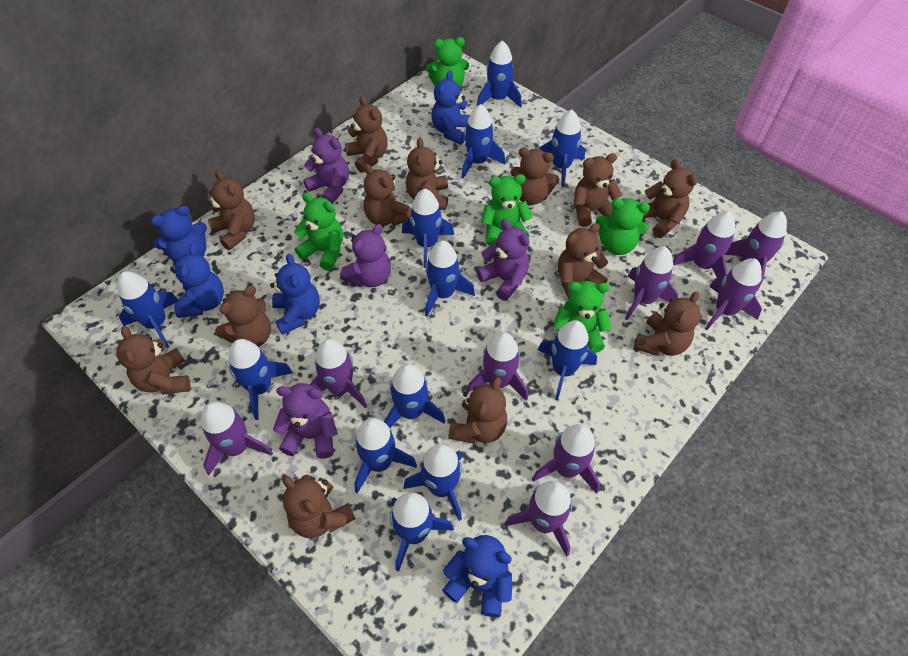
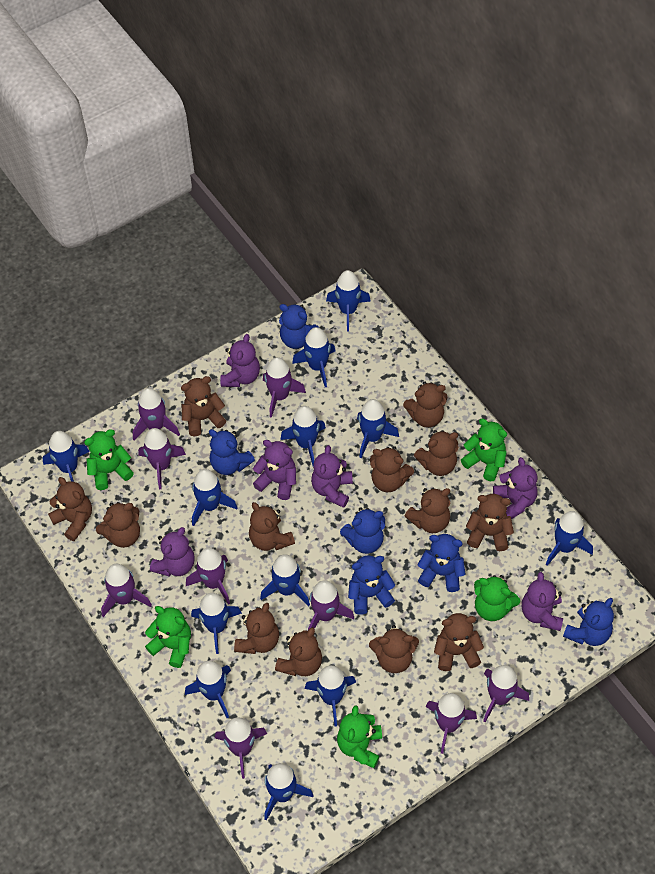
blue teddy bear: 5 -> 6
purple teddy bear: 4 -> 6

